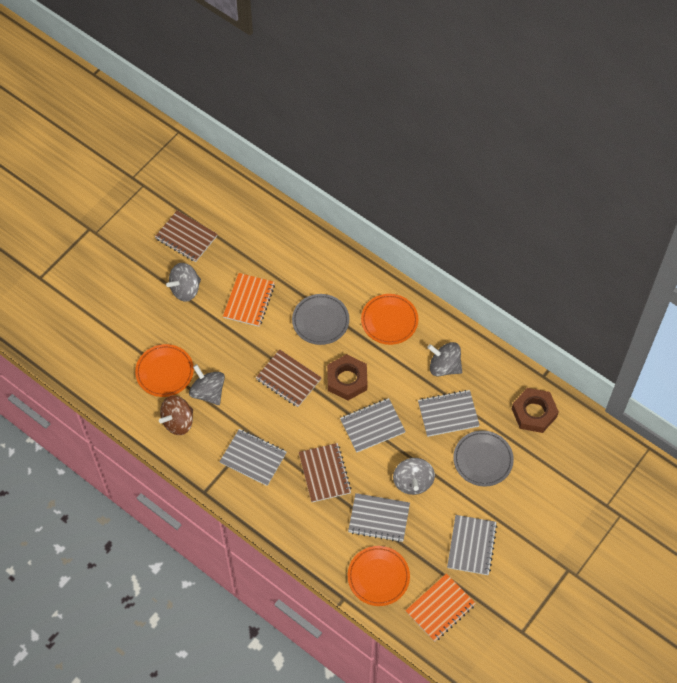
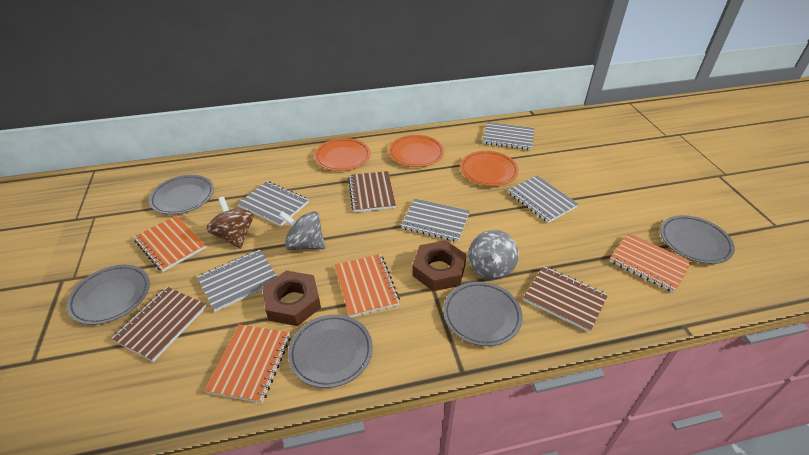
grey plate: 2 -> 5
grey spinning top: 4 -> 2
orange notebook: 2 -> 4

